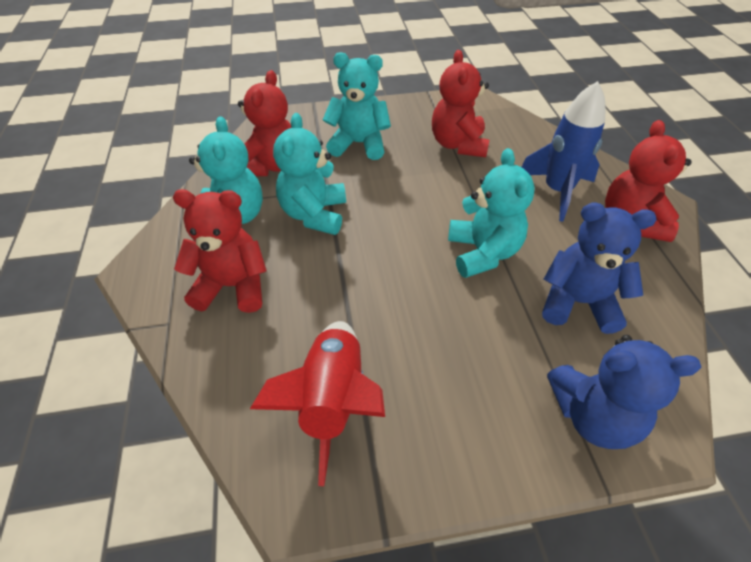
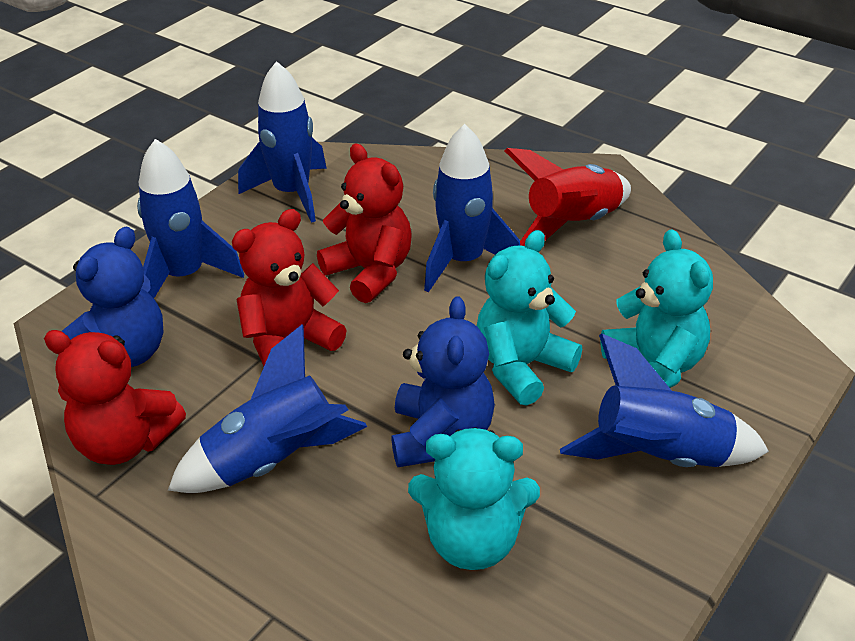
blue rocket: 1 -> 5
red teddy bear: 4 -> 3
turquoise teddy bear: 4 -> 3

